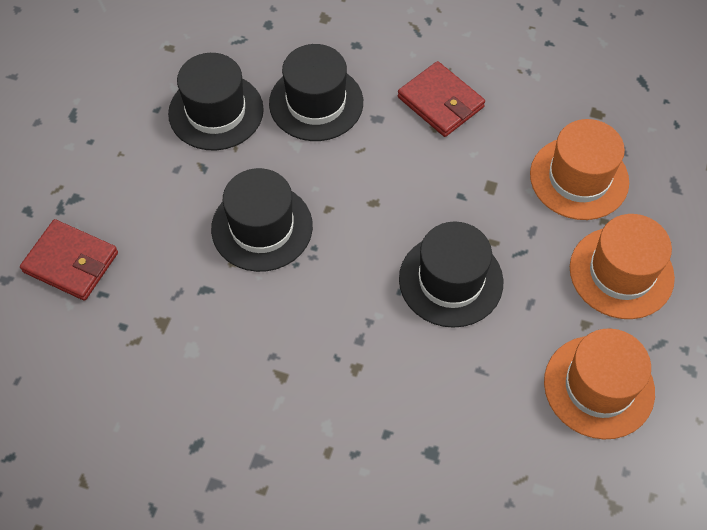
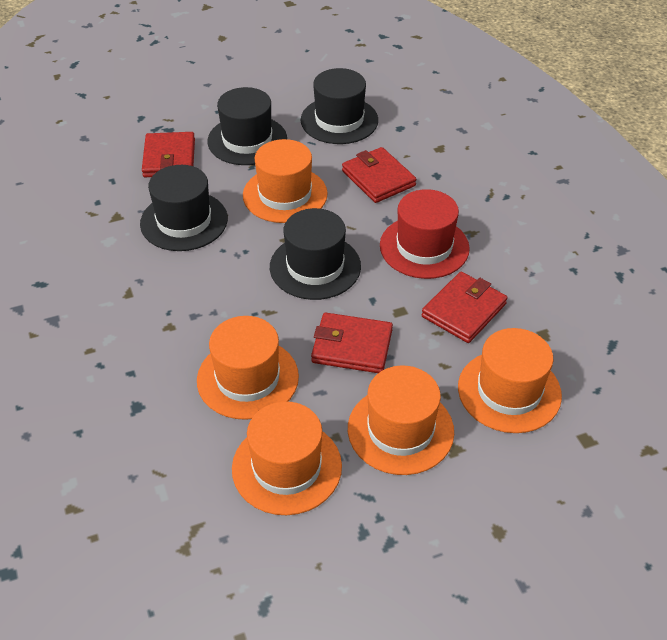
orange hat: 3 -> 5
red hat: 0 -> 1
red wallet: 2 -> 4

